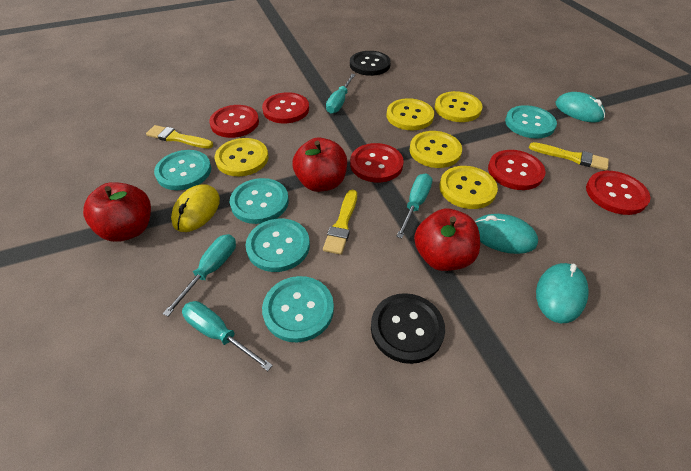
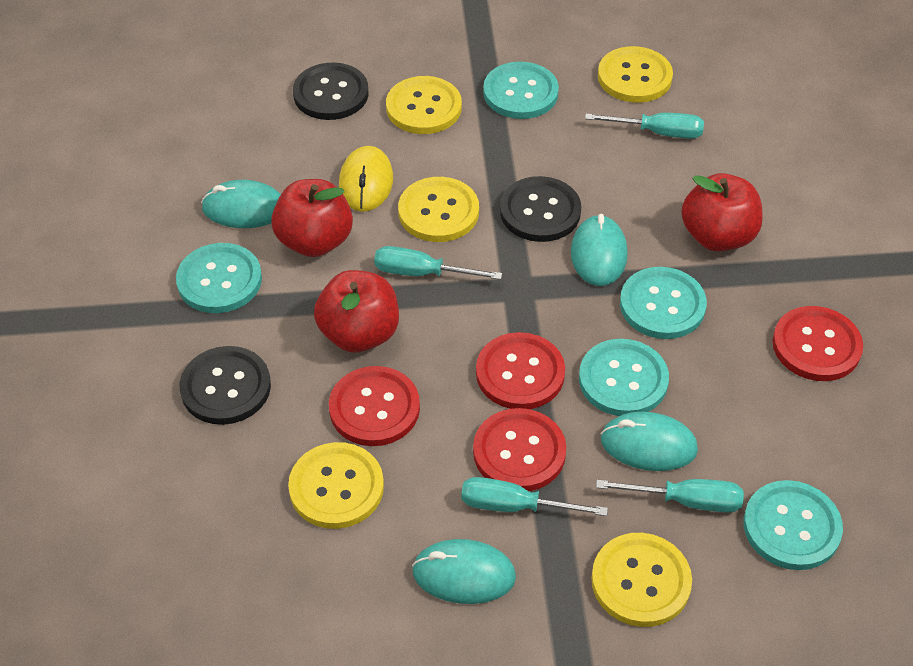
black button: 2 -> 3
red button: 5 -> 4
turquoise mouse: 3 -> 4
yellow brush: 3 -> 0

